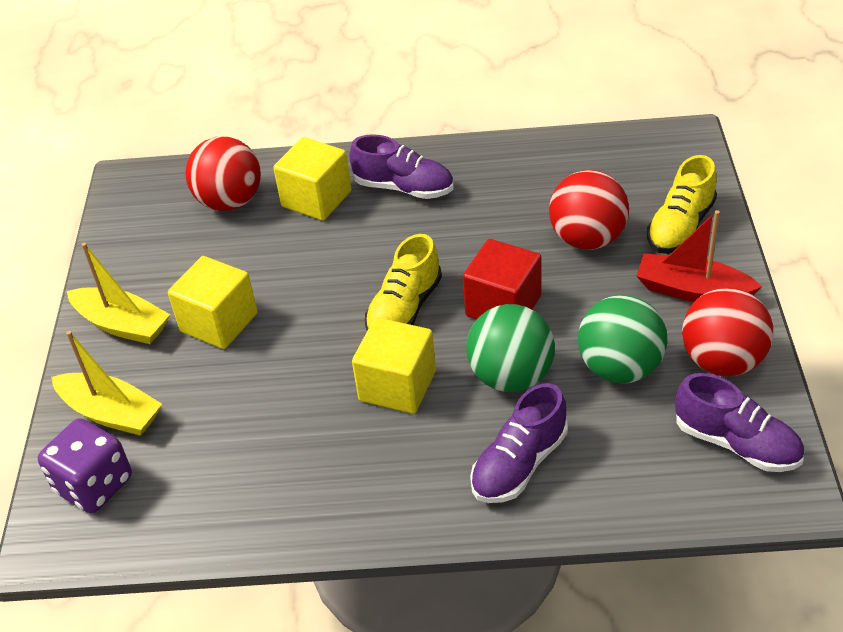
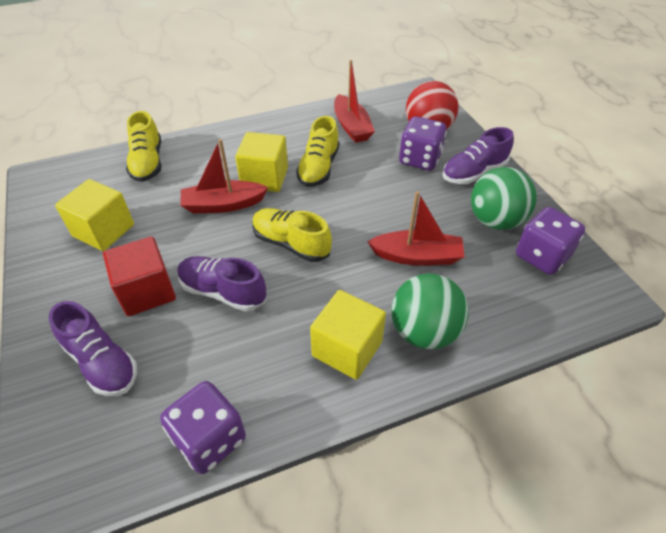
purple dice: 1 -> 3
red ball: 3 -> 1
red boat: 1 -> 3
yellow boat: 2 -> 0
yellow shoe: 2 -> 3

